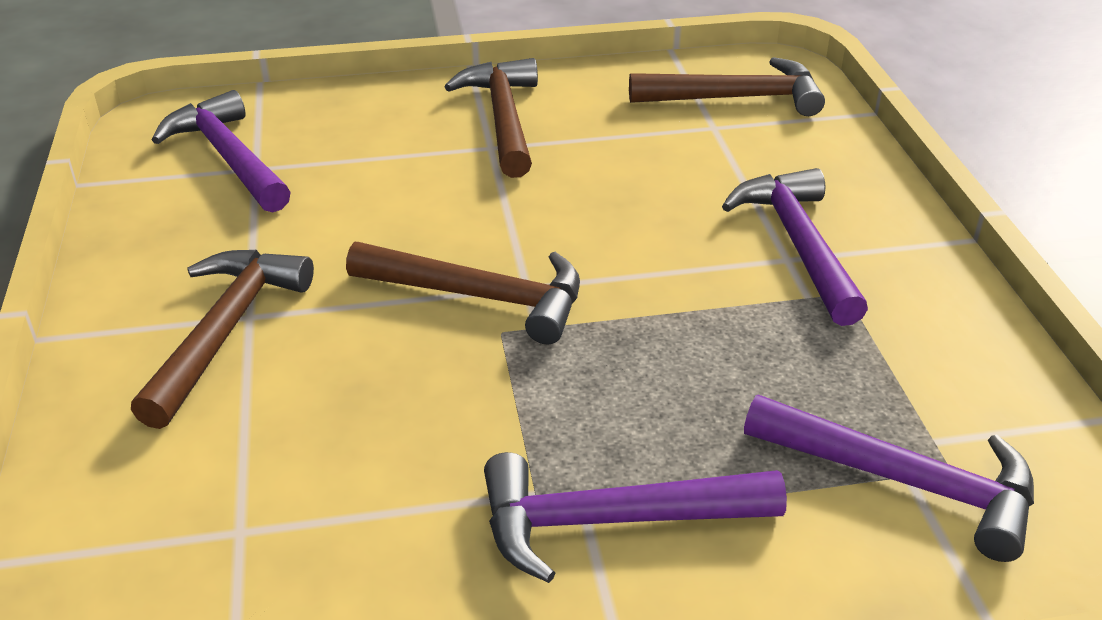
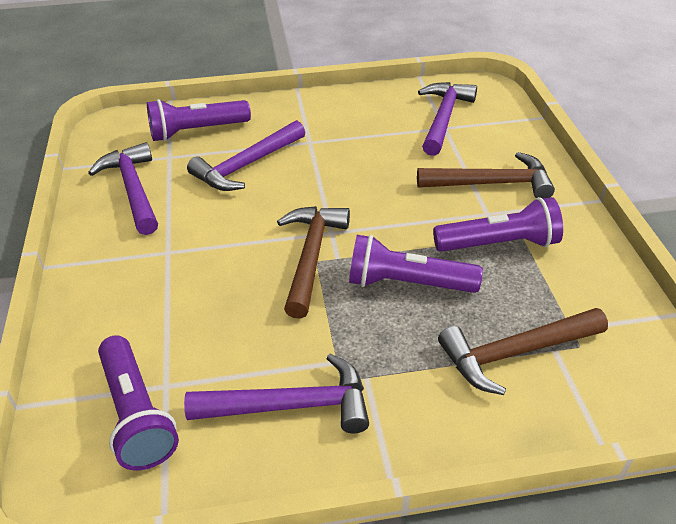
brown hammer: 4 -> 3
purple flashlight: 0 -> 4

